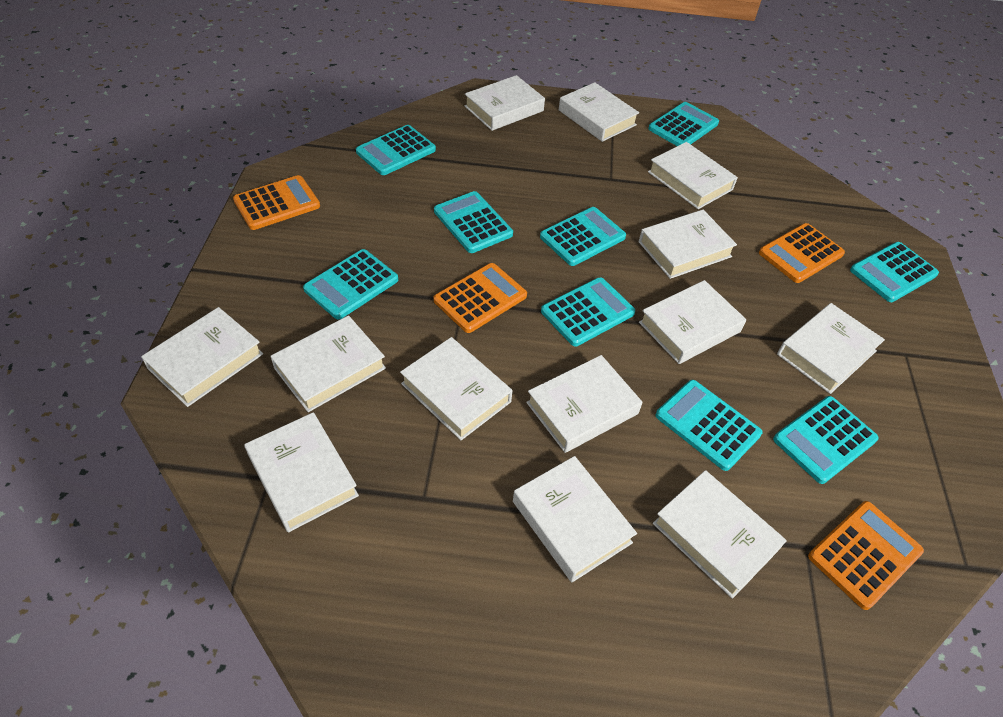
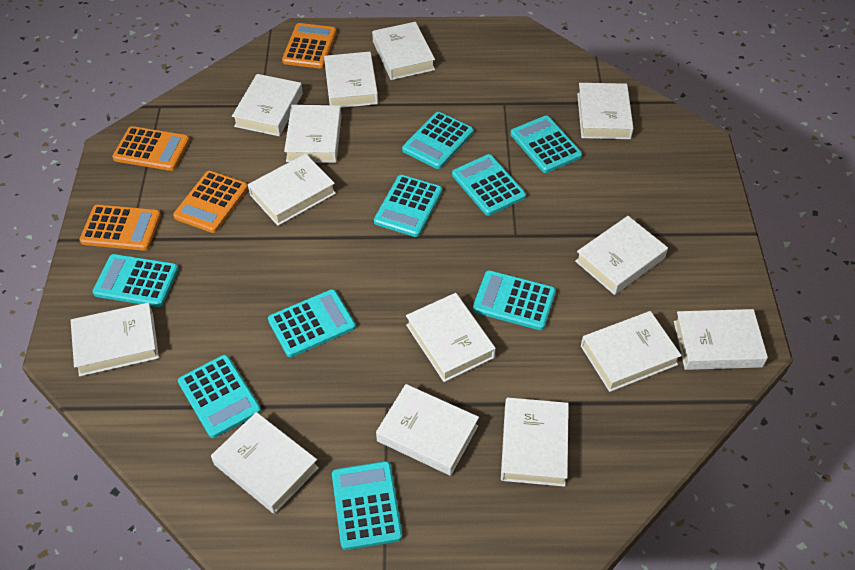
white book: 13 -> 14

